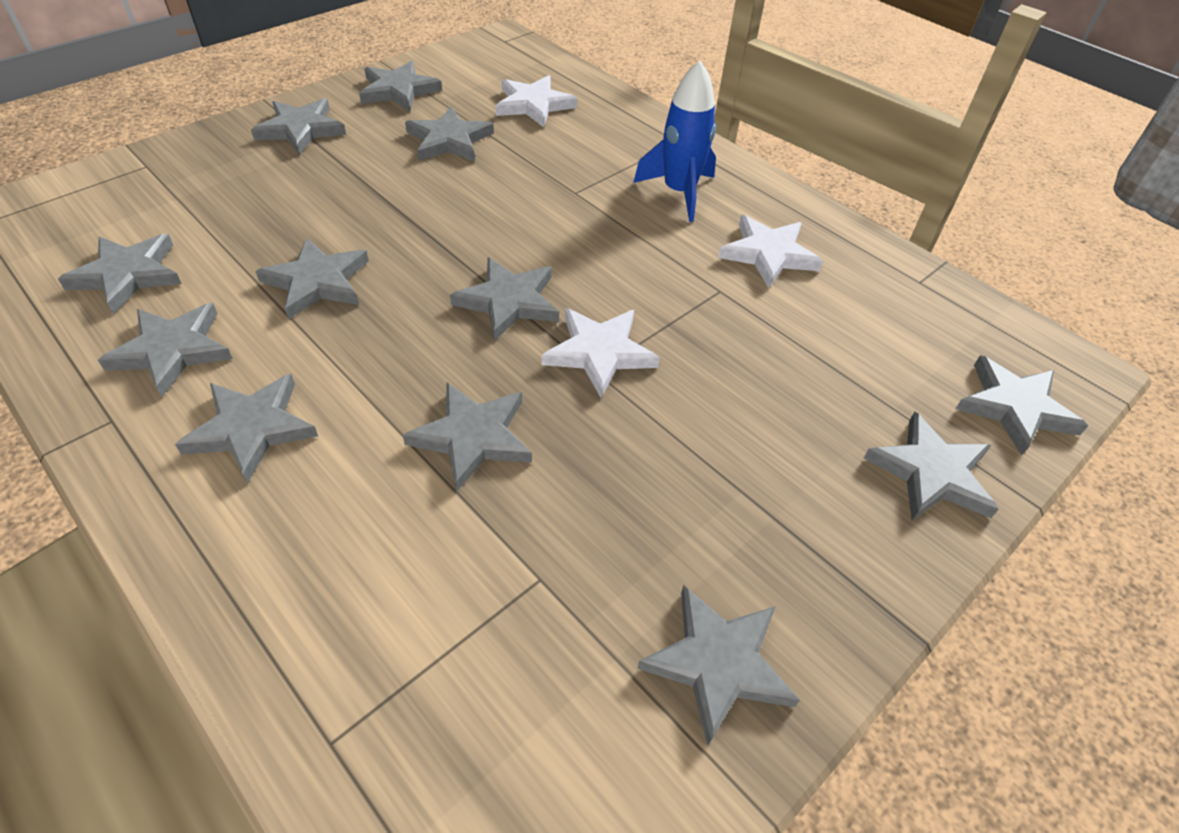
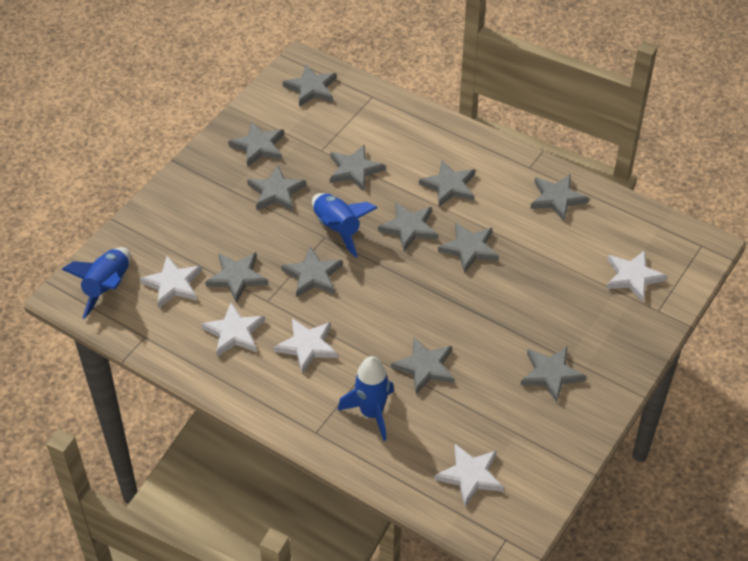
blue rocket: 1 -> 3
white star: 3 -> 5

